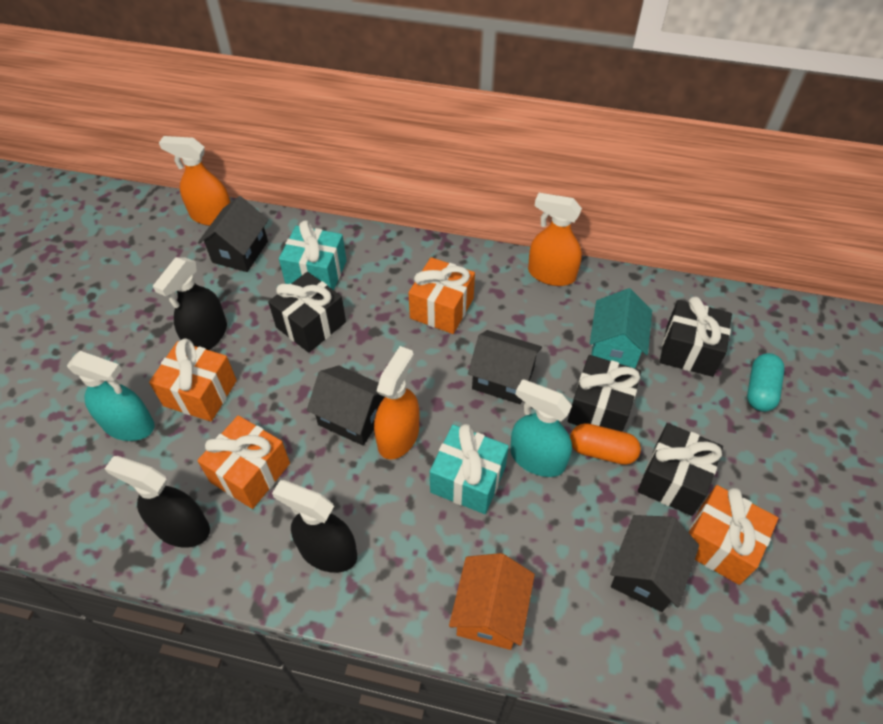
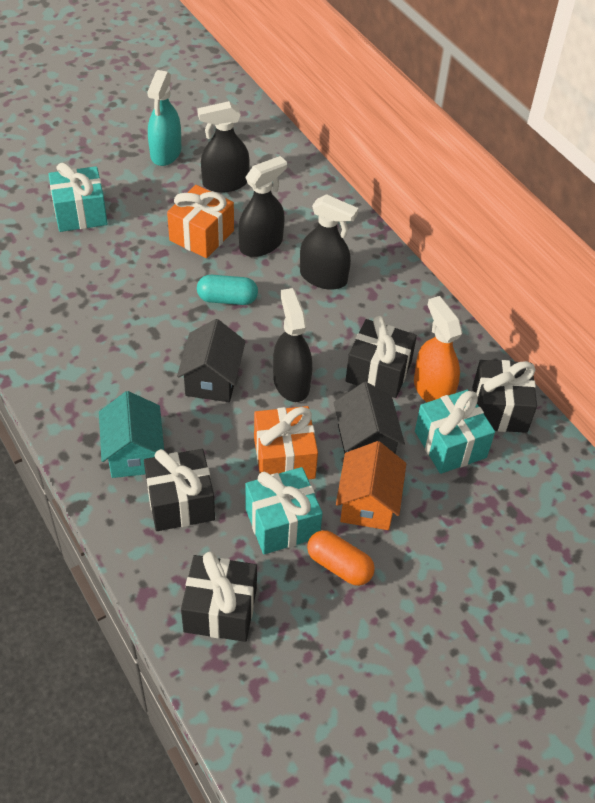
black house: 4 -> 2
black spray bottle: 3 -> 4
orange gift: 4 -> 2
orange spray bottle: 3 -> 1
turquoise gift: 2 -> 3
turquoise spray bottle: 2 -> 1

